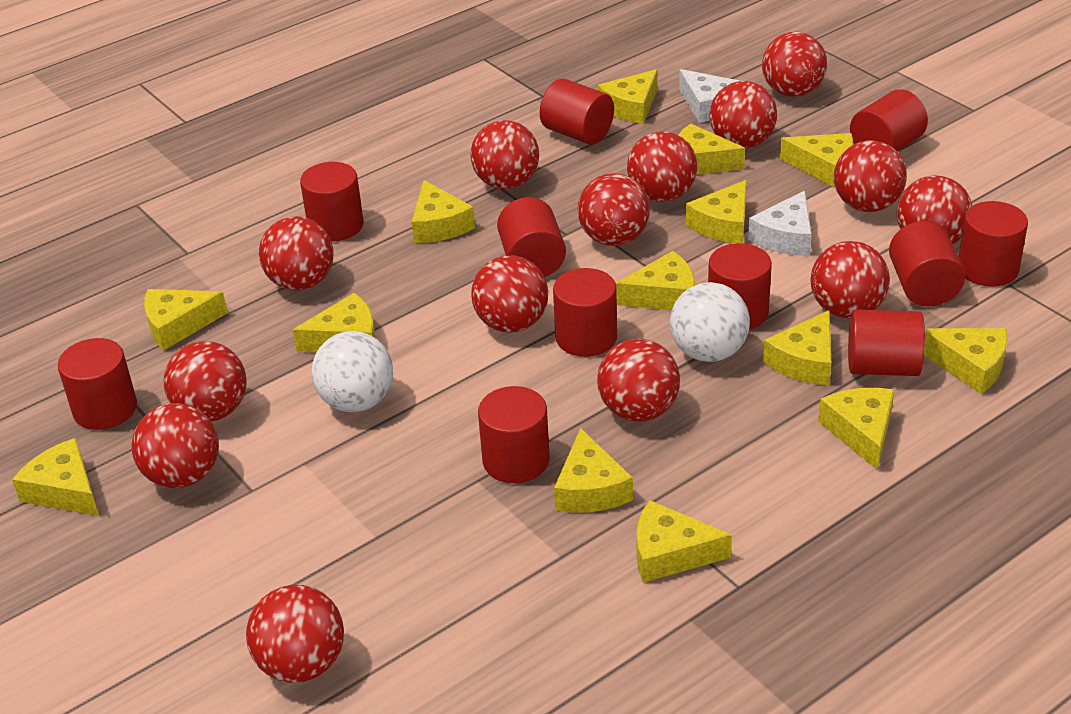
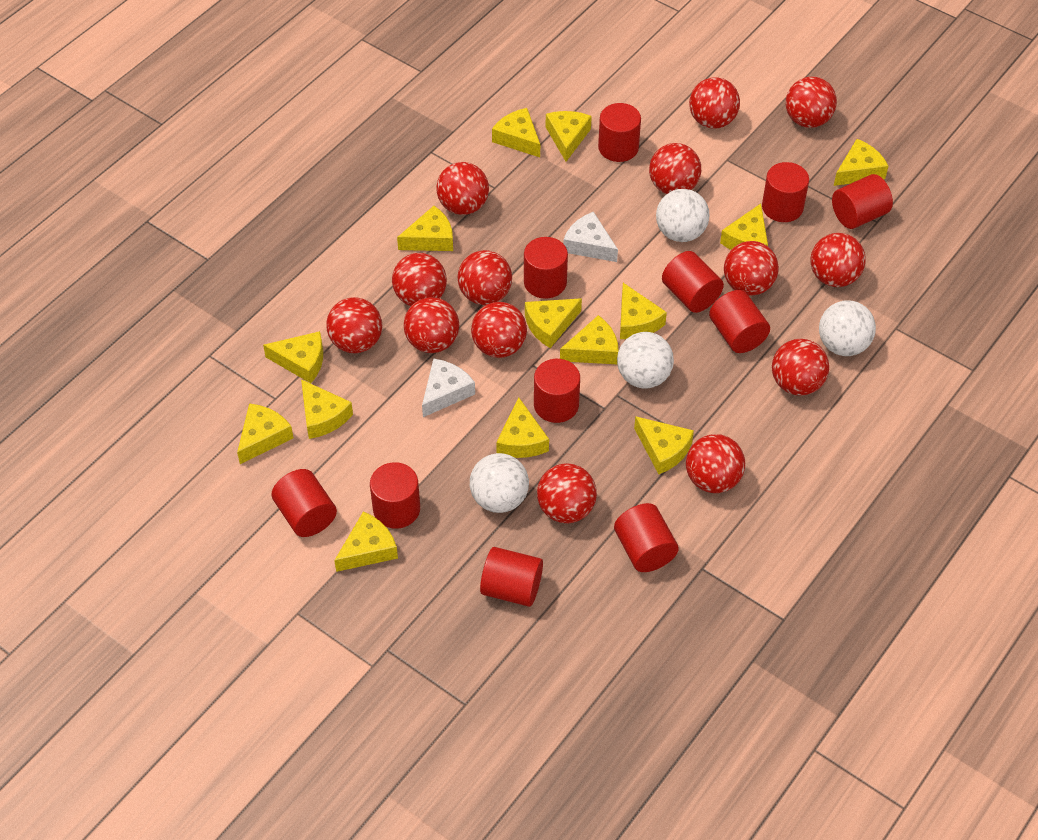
white ball: 2 -> 4

